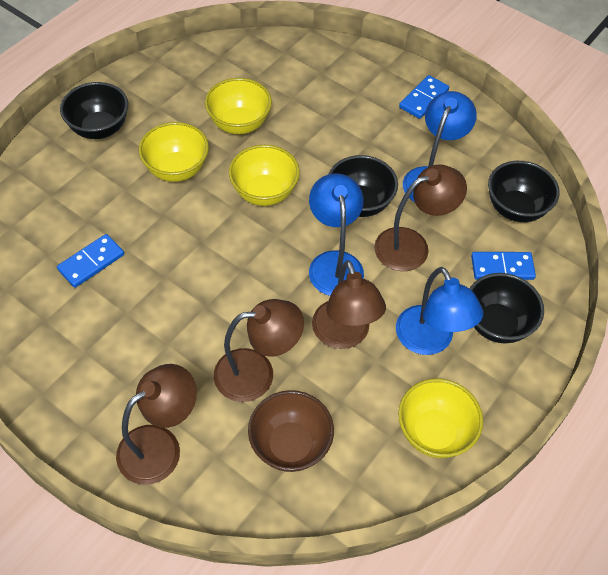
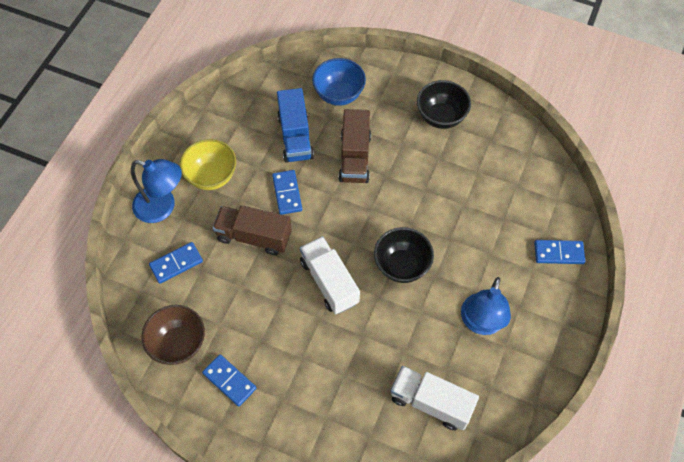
black bowl: 4 -> 2
blue bowl: 0 -> 1
blue domino: 3 -> 4
blue lamp: 3 -> 2
blue truck: 0 -> 1
brown lamp: 4 -> 0
brown truck: 0 -> 2
white truck: 0 -> 2
yellow bowl: 4 -> 1

